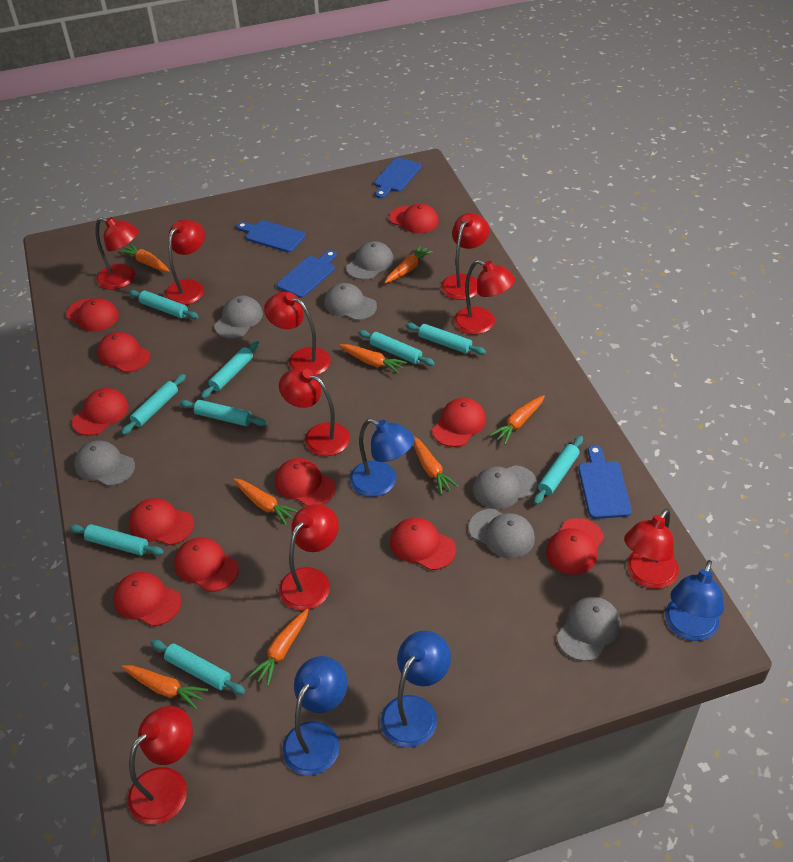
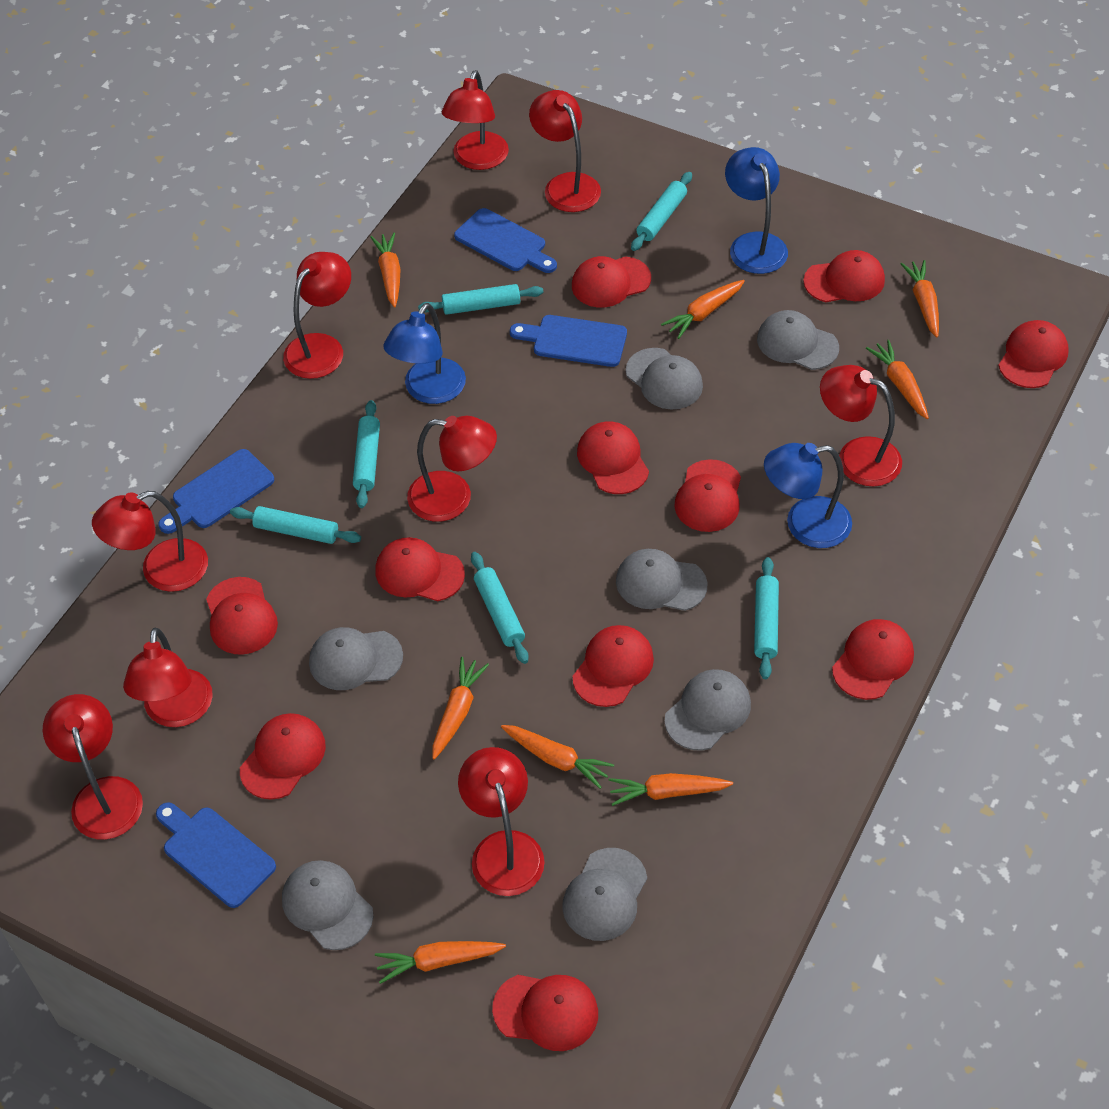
blue lamp: 4 -> 3
turquoise rolling pin: 9 -> 6

